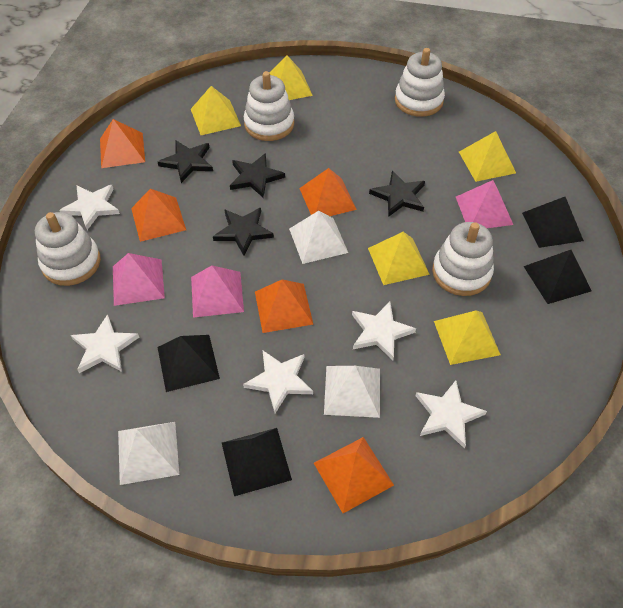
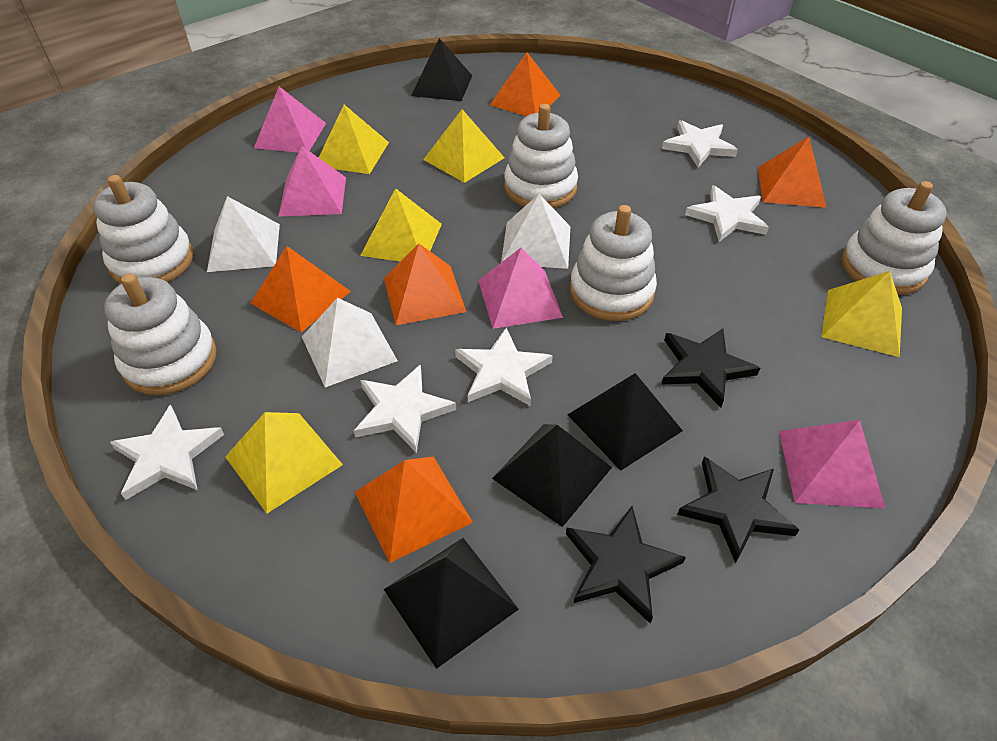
black star: 4 -> 3
pink pyramid: 3 -> 4
white stacking toy: 4 -> 5

